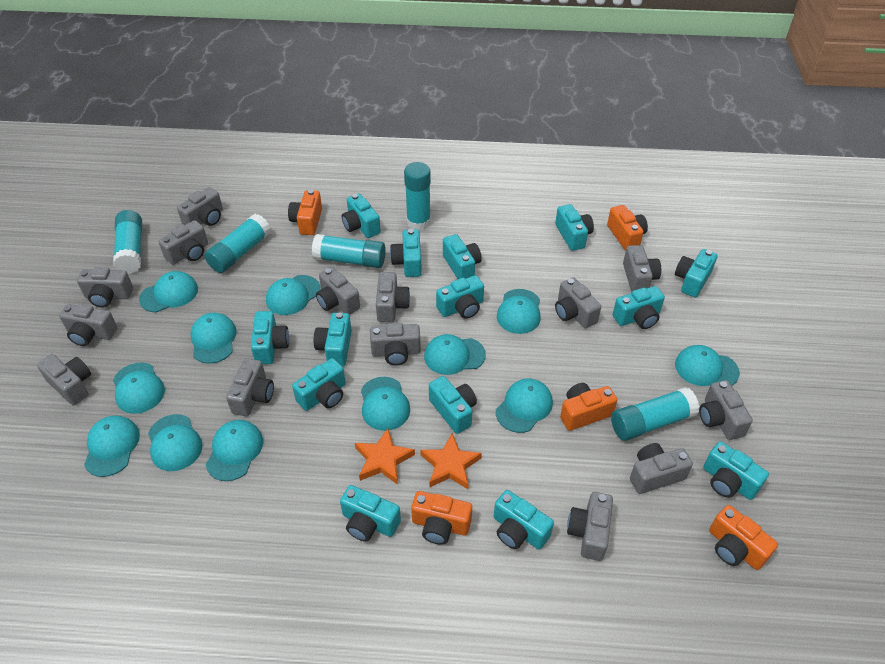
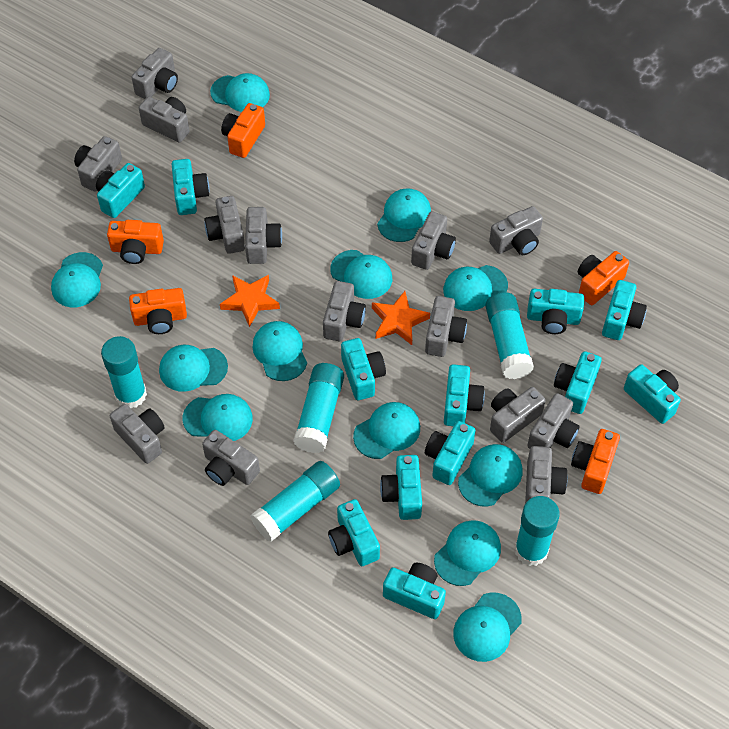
turquoise camera: 14 -> 12

